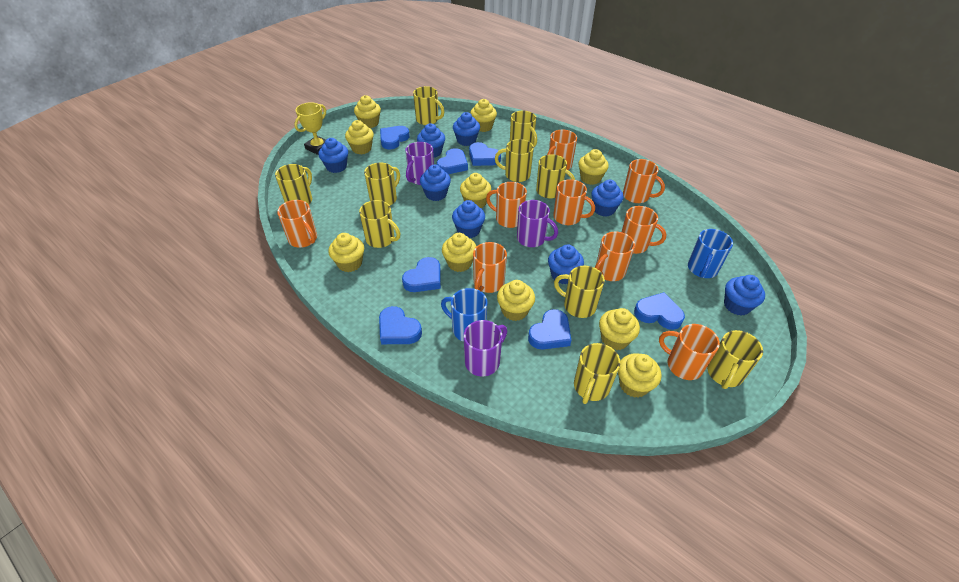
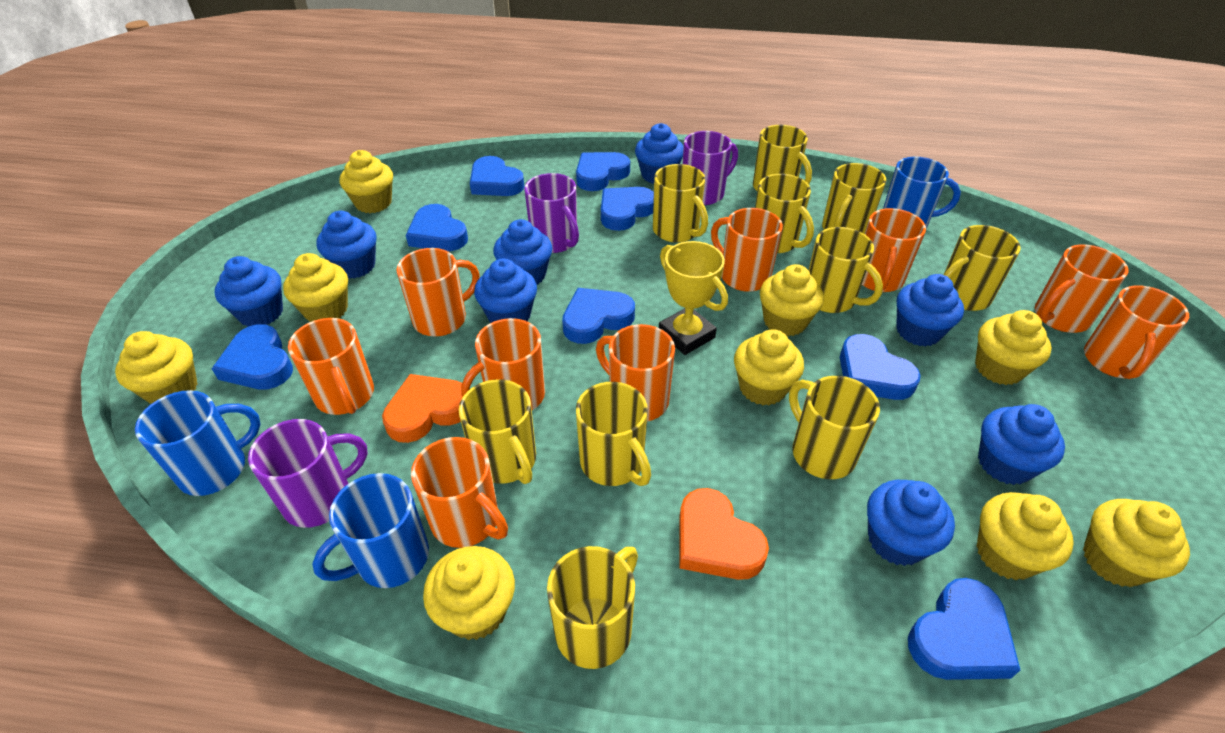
blue heart: 7 -> 8
blue mug: 2 -> 3
orange heart: 0 -> 2
yellow cupcake: 10 -> 9

